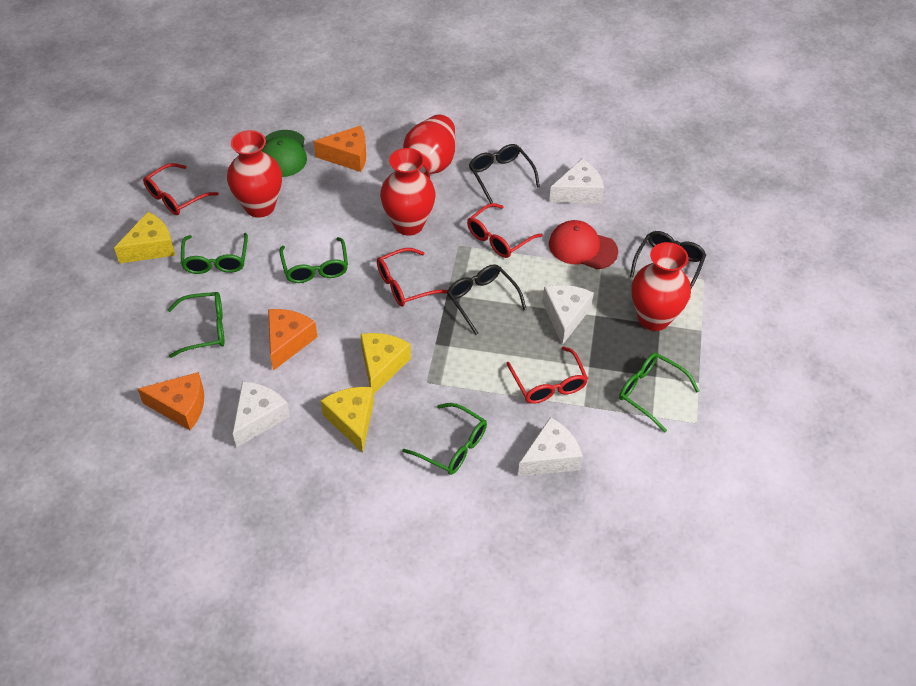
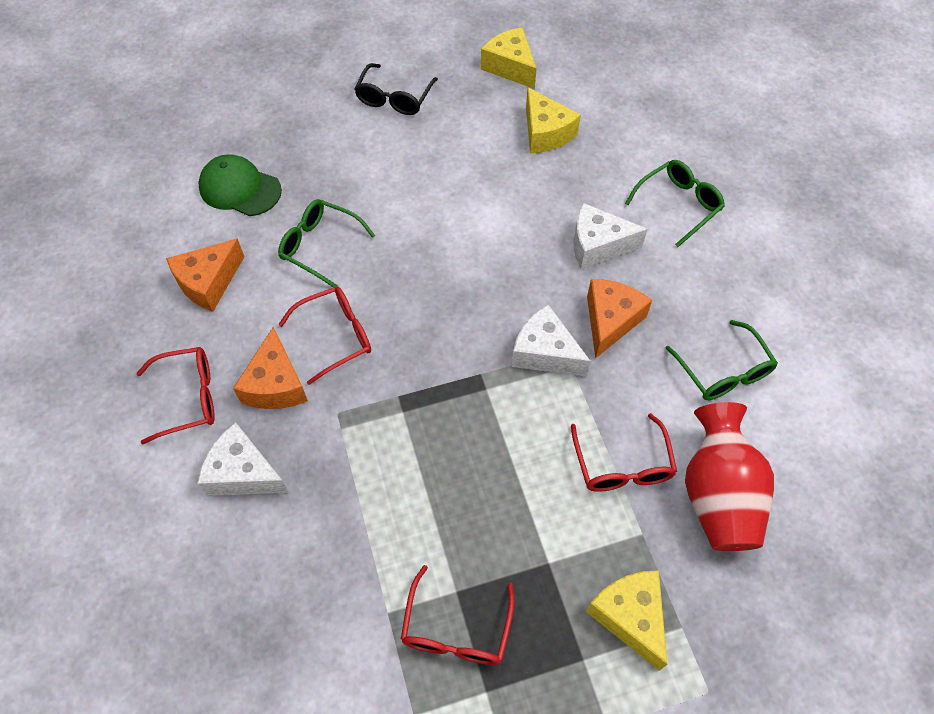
black glasses: 3 -> 1
green glasses: 5 -> 3
red cap: 1 -> 0
red vase: 4 -> 1
white cheese: 4 -> 3

